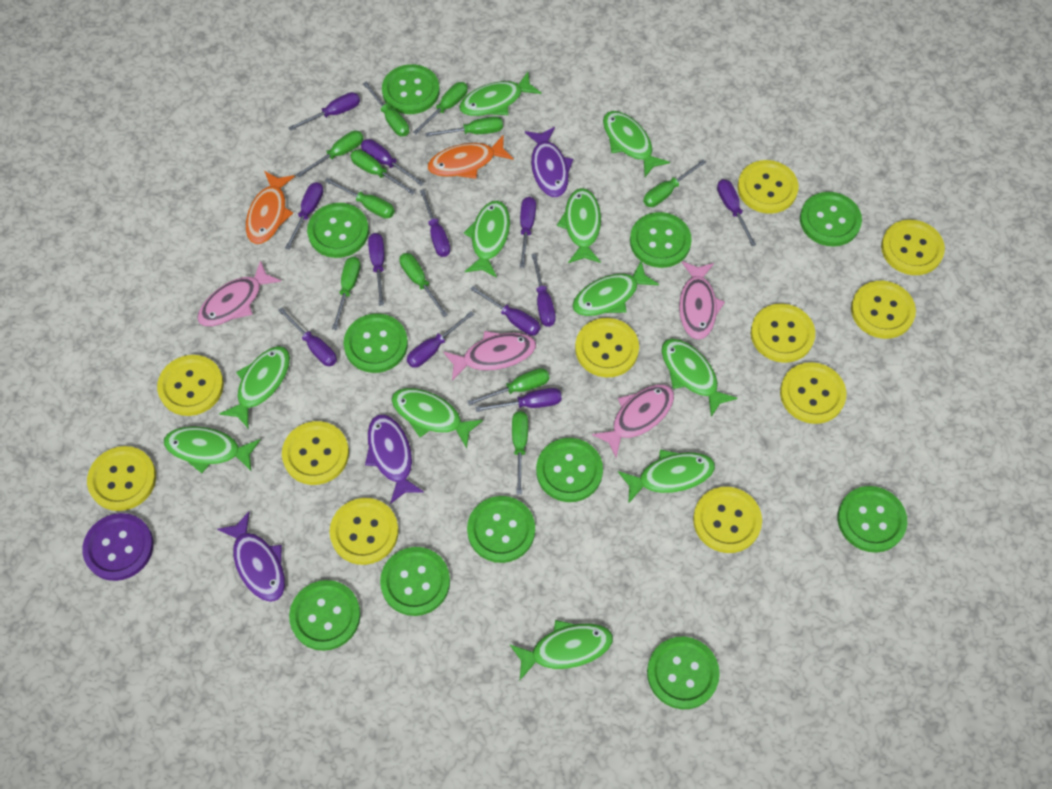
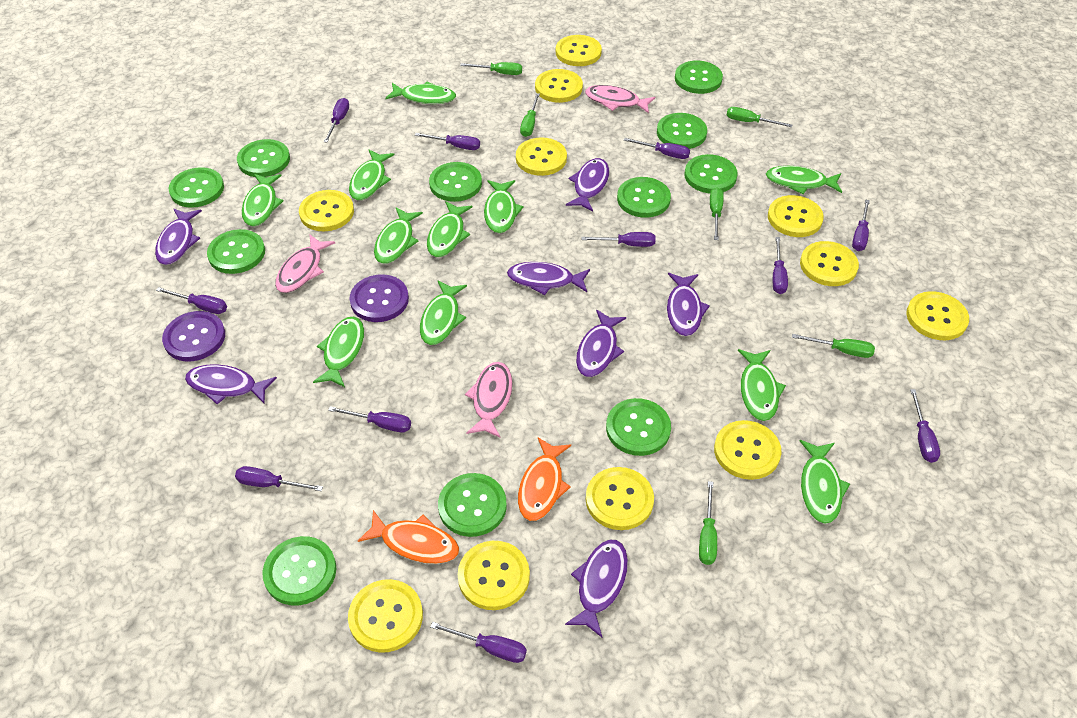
green screwdriver: 11 -> 6
pink fish: 4 -> 3
purple button: 1 -> 2
purple fish: 3 -> 7
purple screwdriver: 12 -> 11

